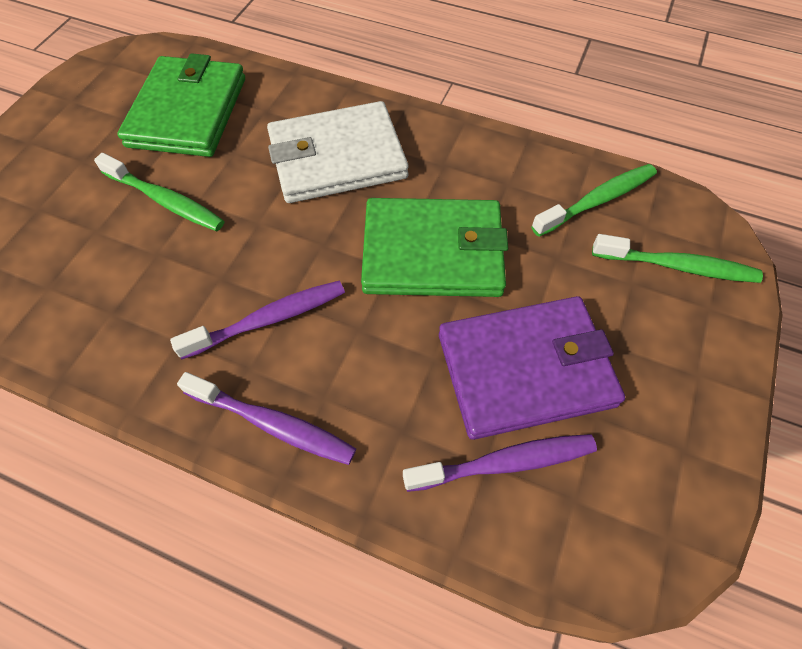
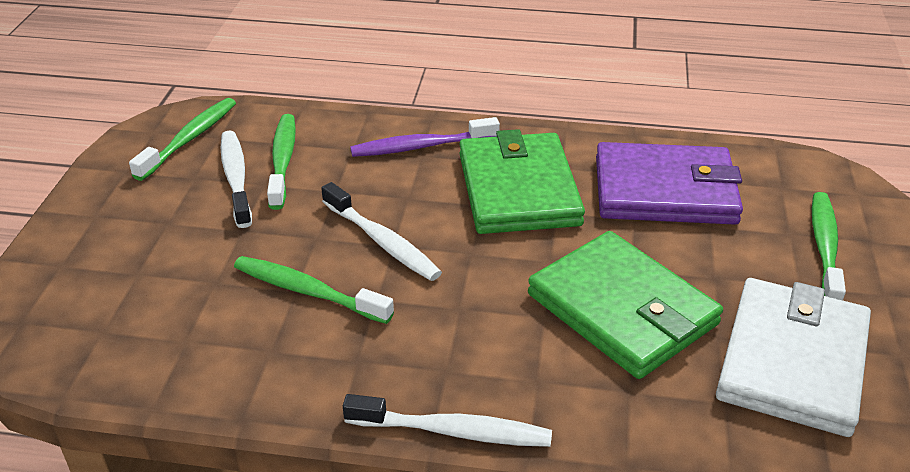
green toothbrush: 3 -> 4
purple toothbrush: 3 -> 1
white toothbrush: 0 -> 3

